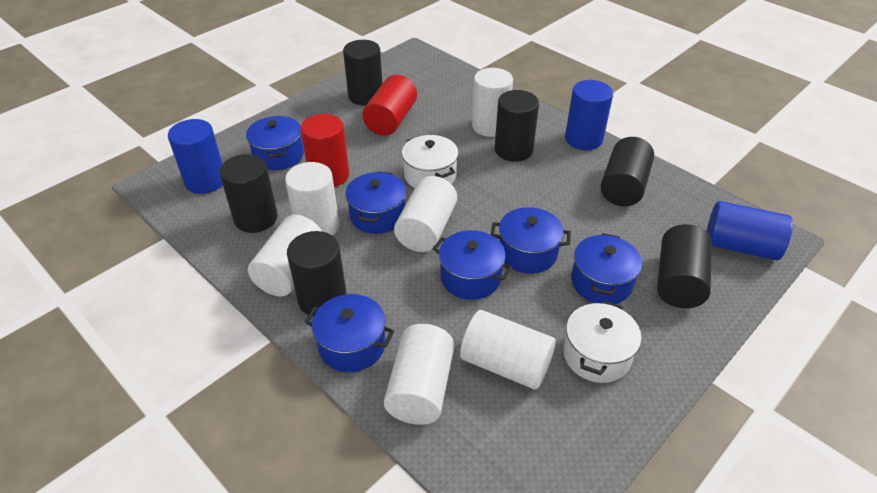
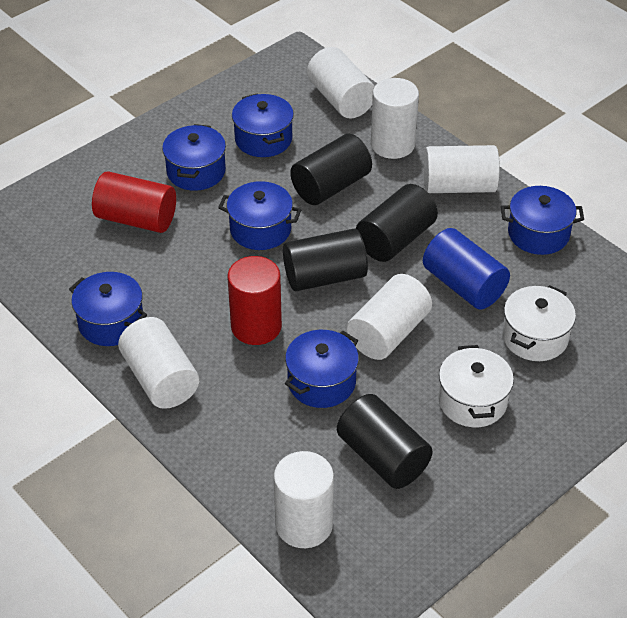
black cylinder: 6 -> 4
blue cylinder: 3 -> 1

